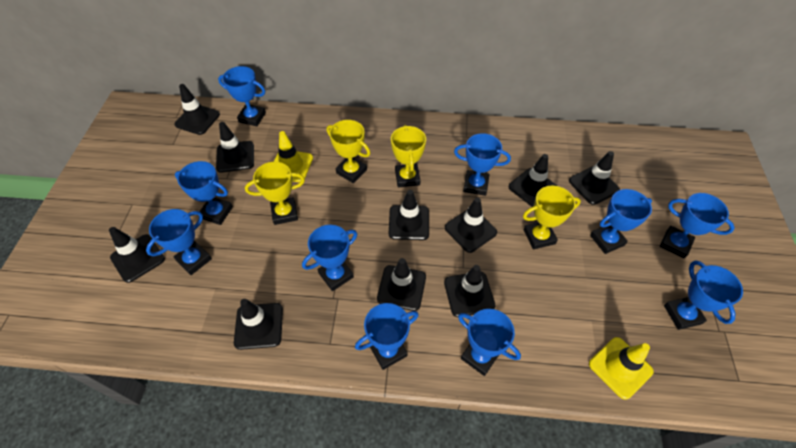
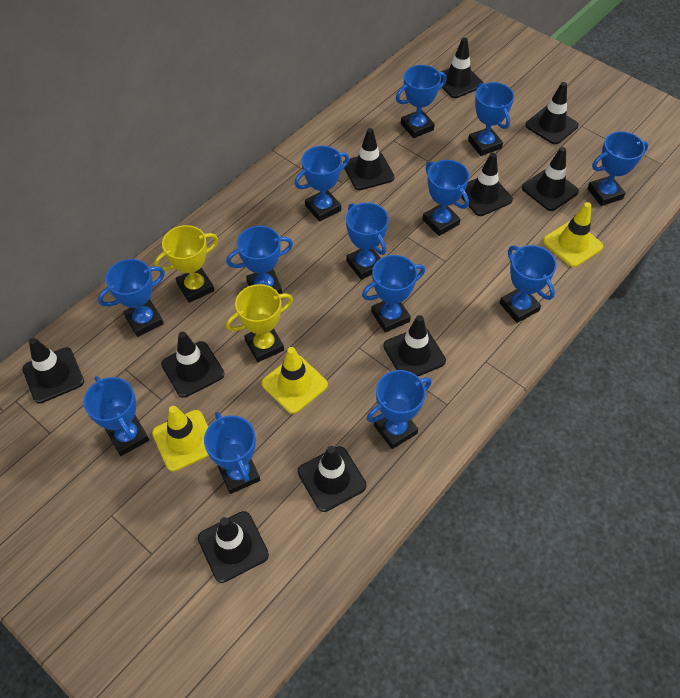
blue trophy: 10 -> 13
yellow traffic cone: 2 -> 3
yellow trophy: 4 -> 2

